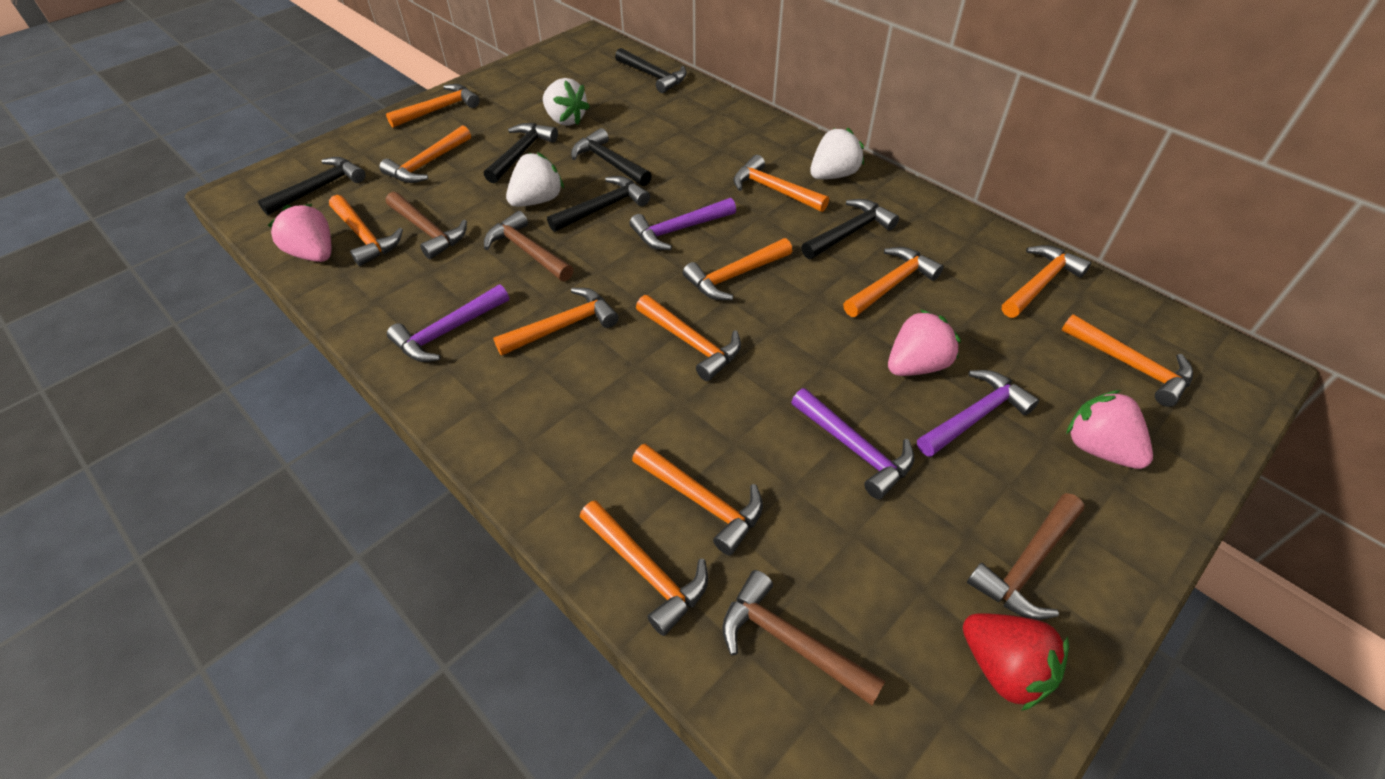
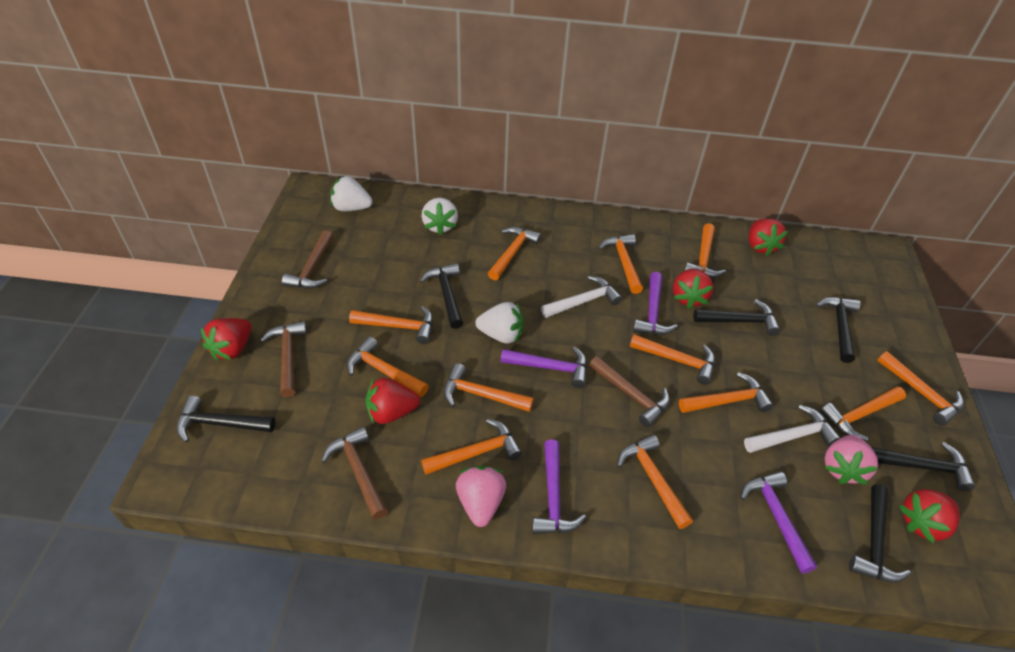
pink strawberry: 3 -> 2
red strawberry: 1 -> 5
white hammer: 0 -> 2

